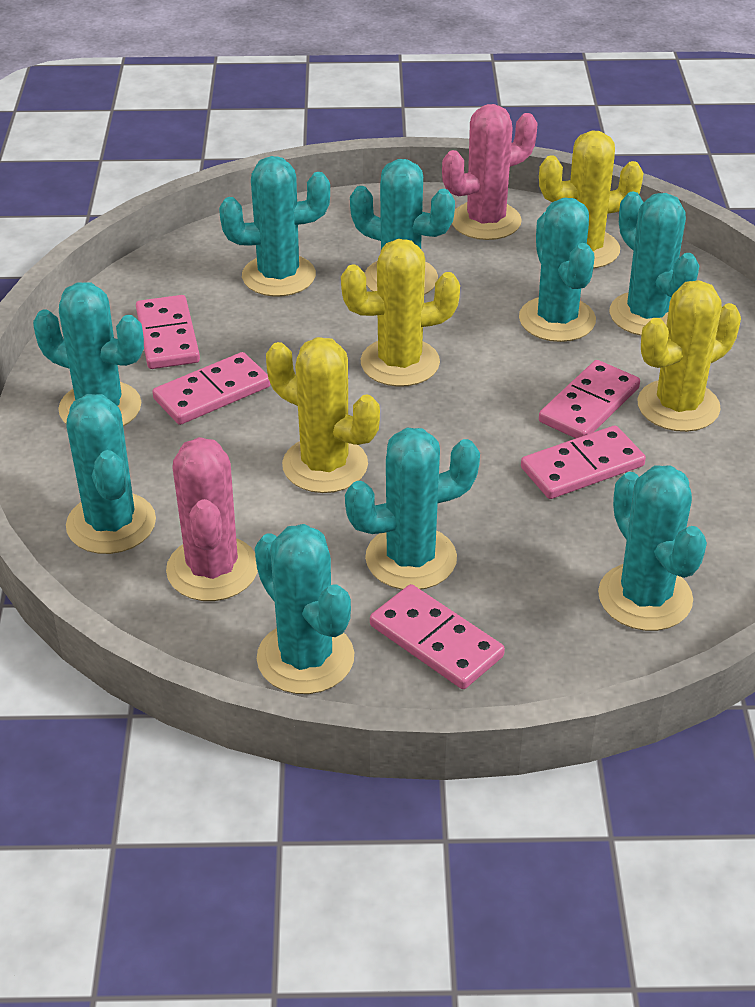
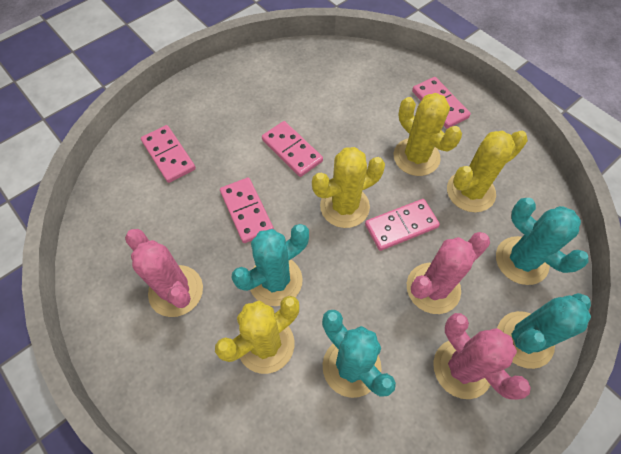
pink cactus: 2 -> 3
turquoise cactus: 9 -> 4

